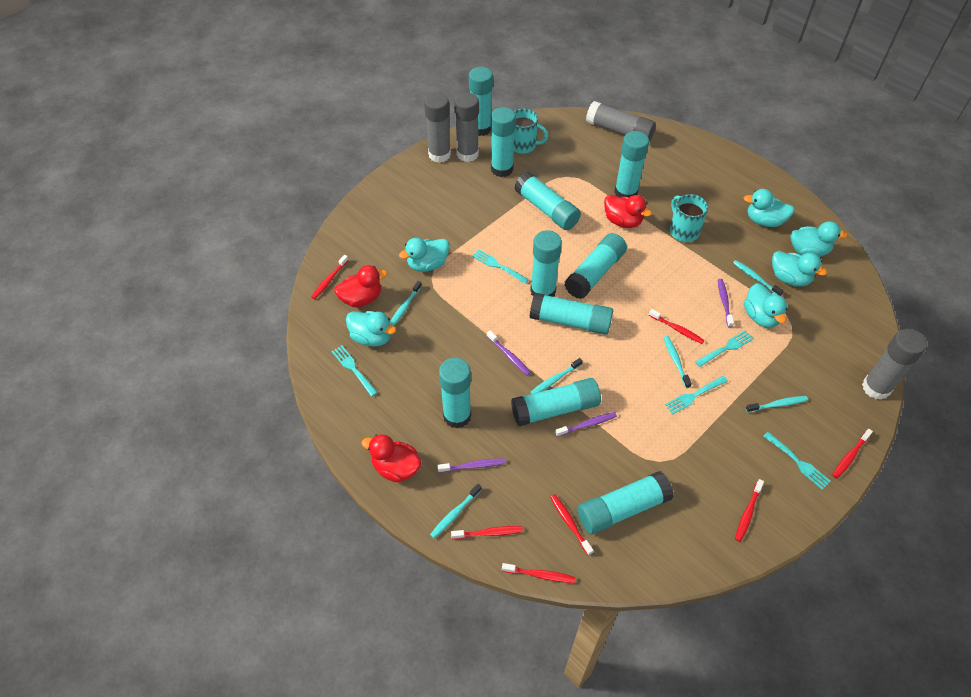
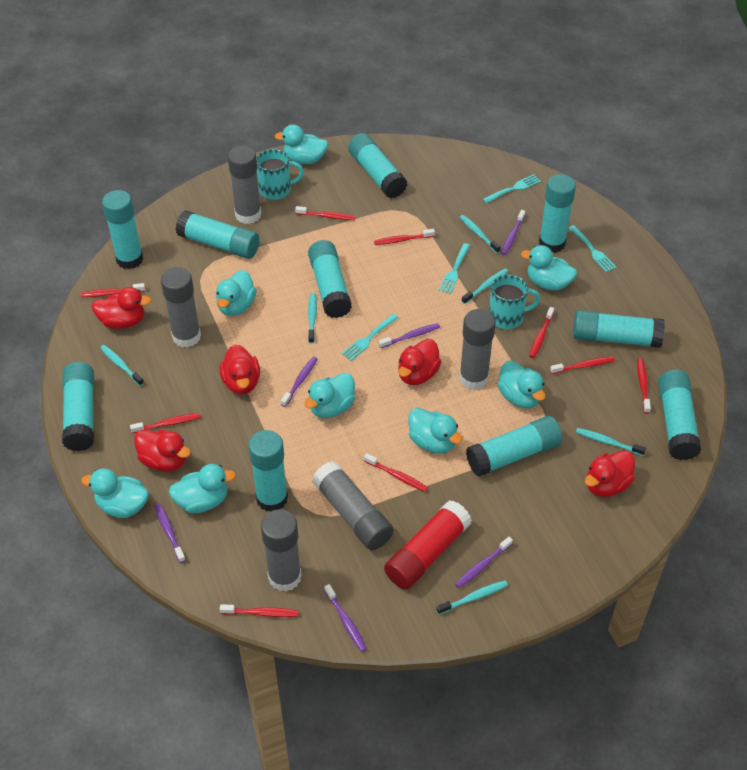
grey glue stick: 4 -> 5
purple toothbrush: 4 -> 6
red duck: 3 -> 5
red glue stick: 0 -> 1
red toothbrush: 7 -> 9
turquoise duck: 6 -> 8
turquoise fork: 5 -> 4

